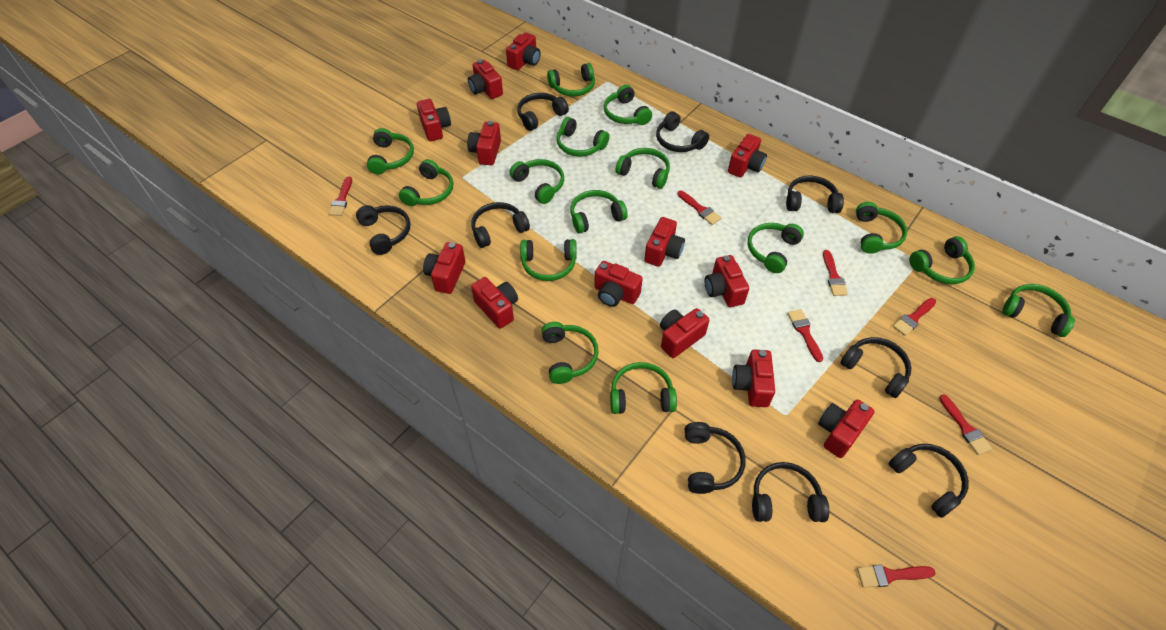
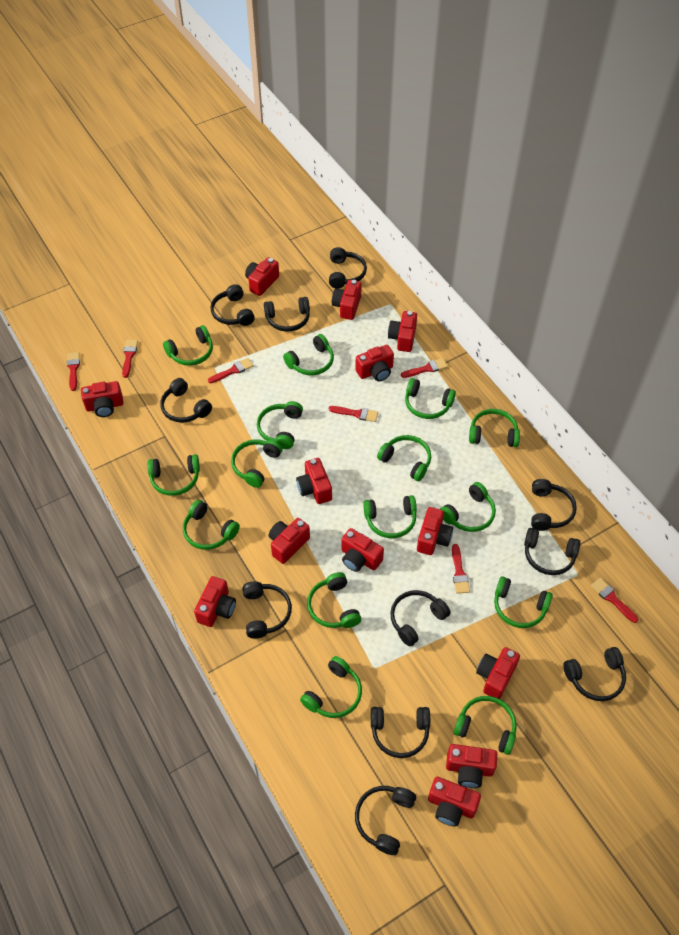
black headphones: 9 -> 11

